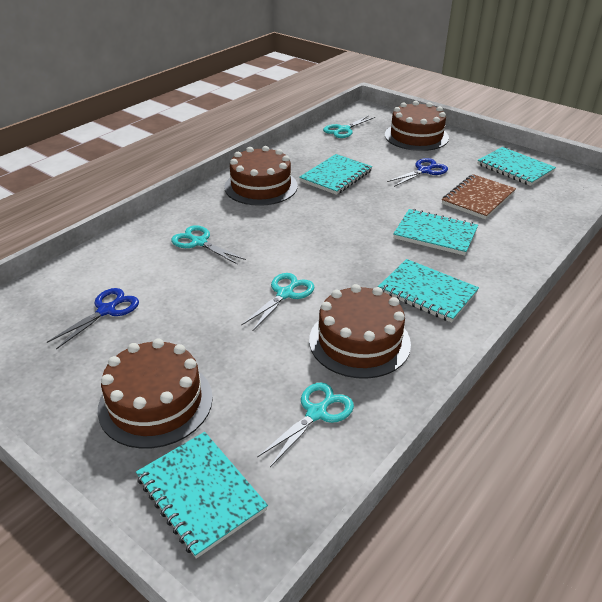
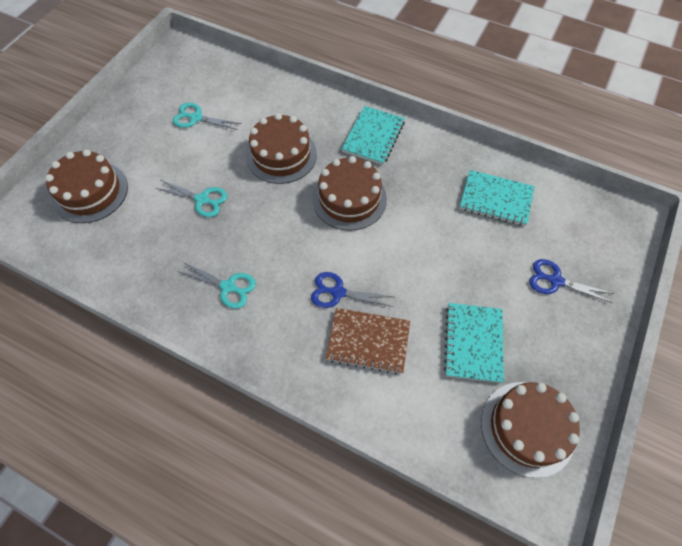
turquoise notebook: 5 -> 3
turquoise scissors: 4 -> 3

